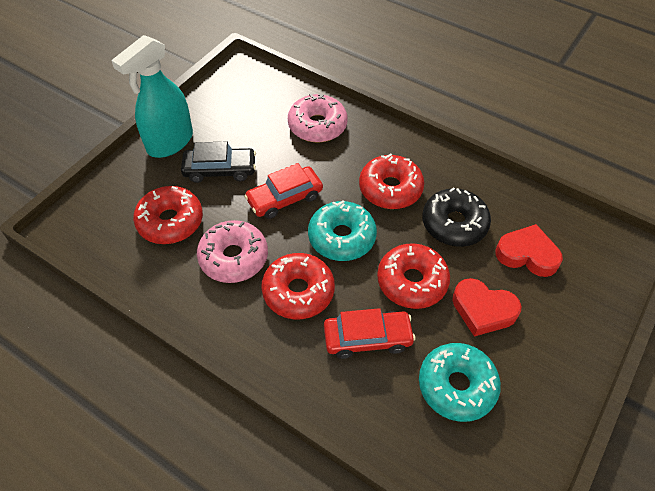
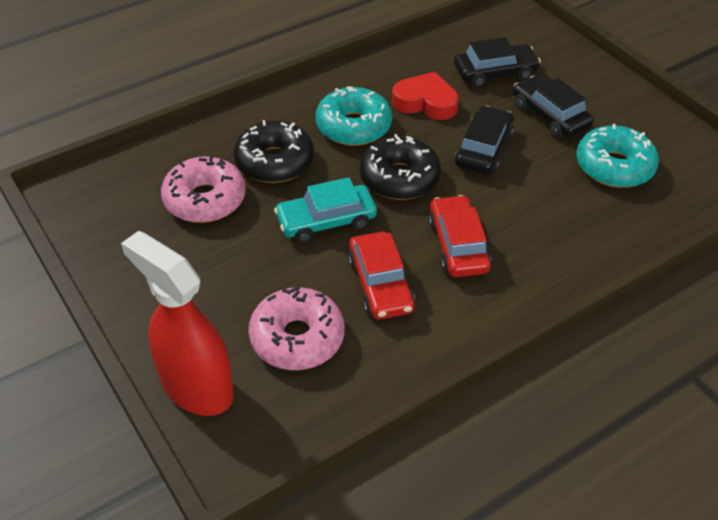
black car: 1 -> 3
black donut: 1 -> 2
red donut: 4 -> 0
red heart: 2 -> 1
red spray bottle: 0 -> 1
turquoise car: 0 -> 1
turquoise spray bottle: 1 -> 0

